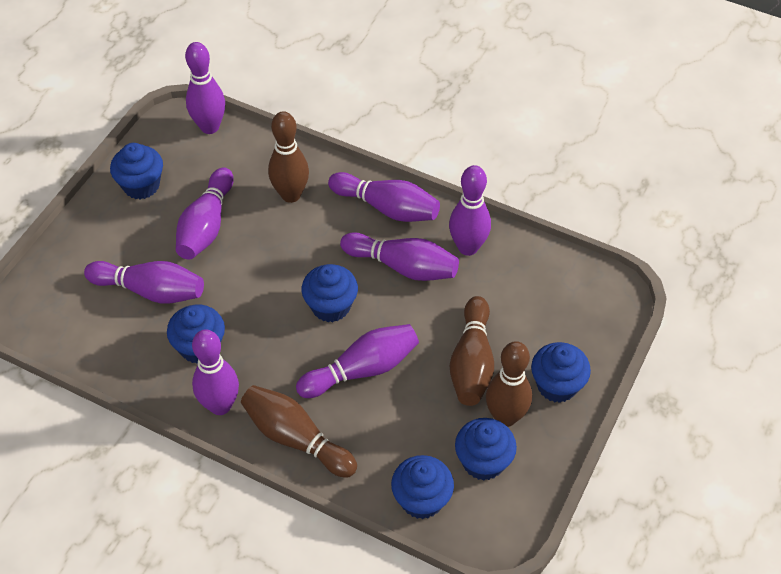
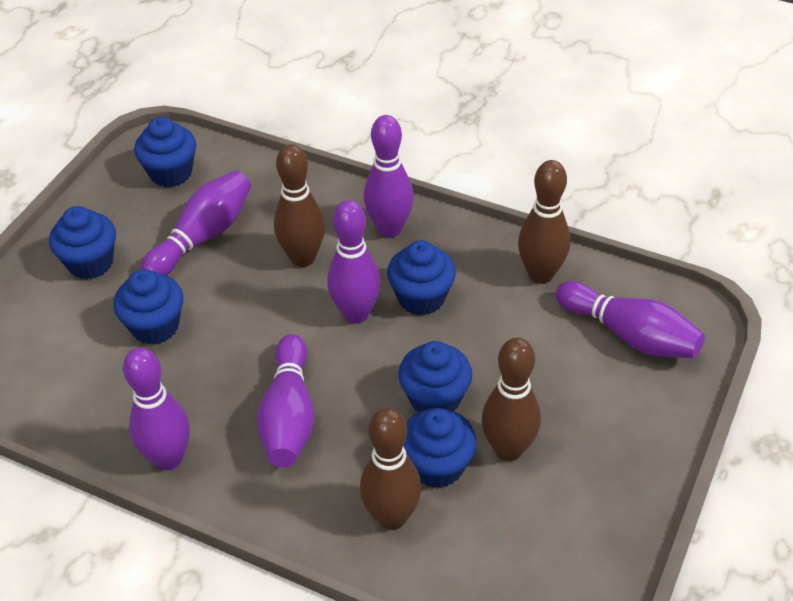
purple bowling pin: 8 -> 6

